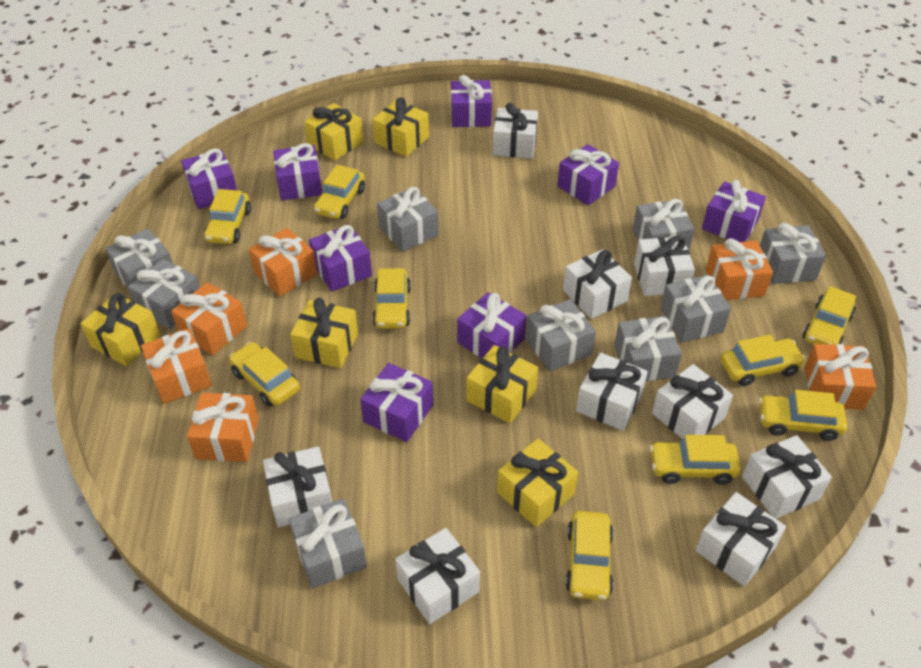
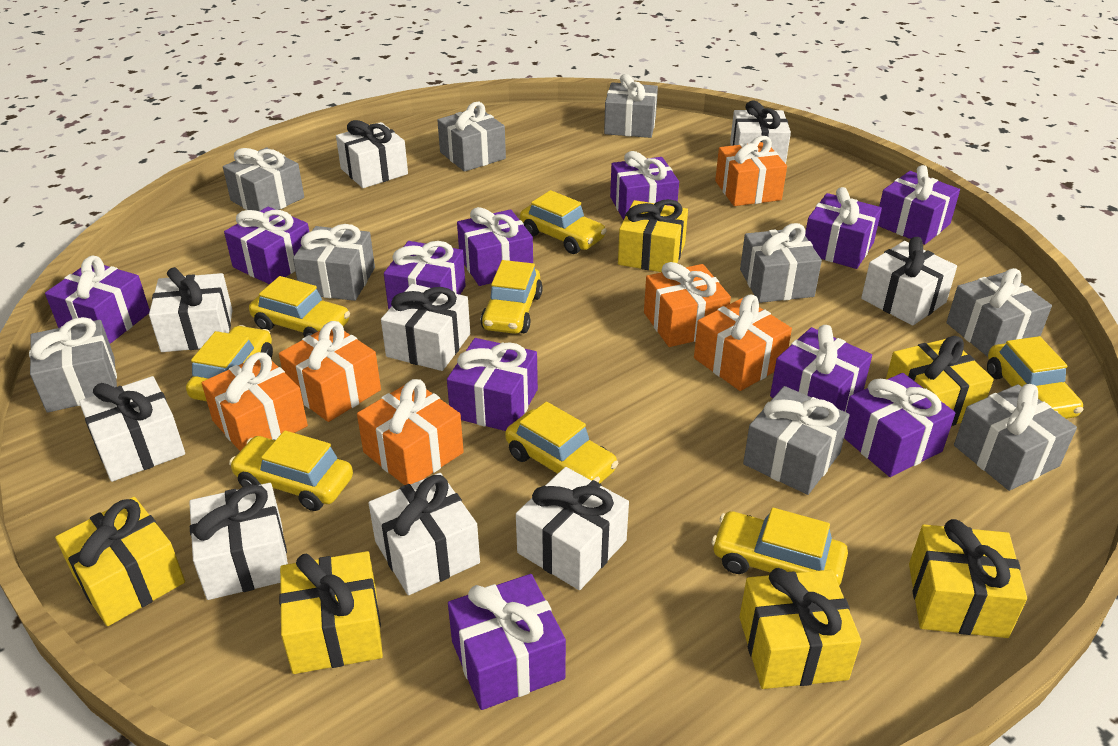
purple gift: 8 -> 11
yellow car: 9 -> 8

